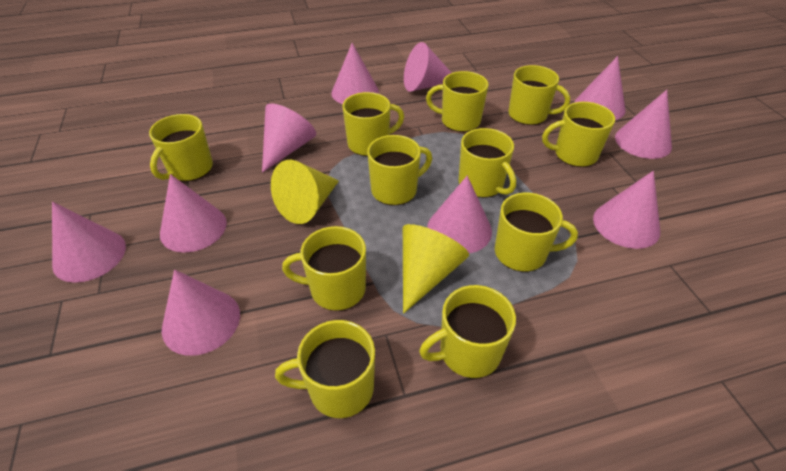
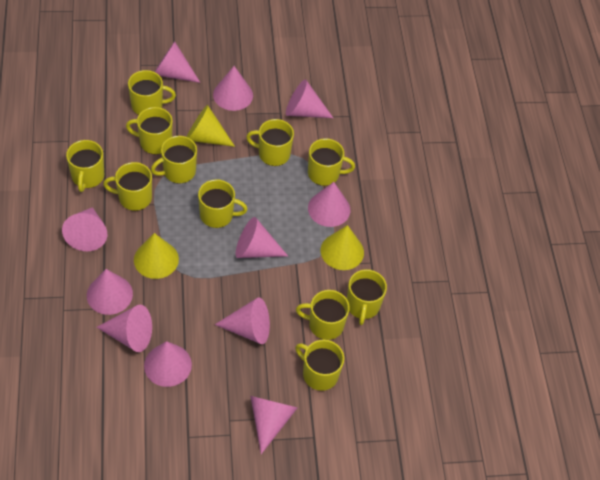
pink cone: 10 -> 11
yellow cone: 2 -> 3

